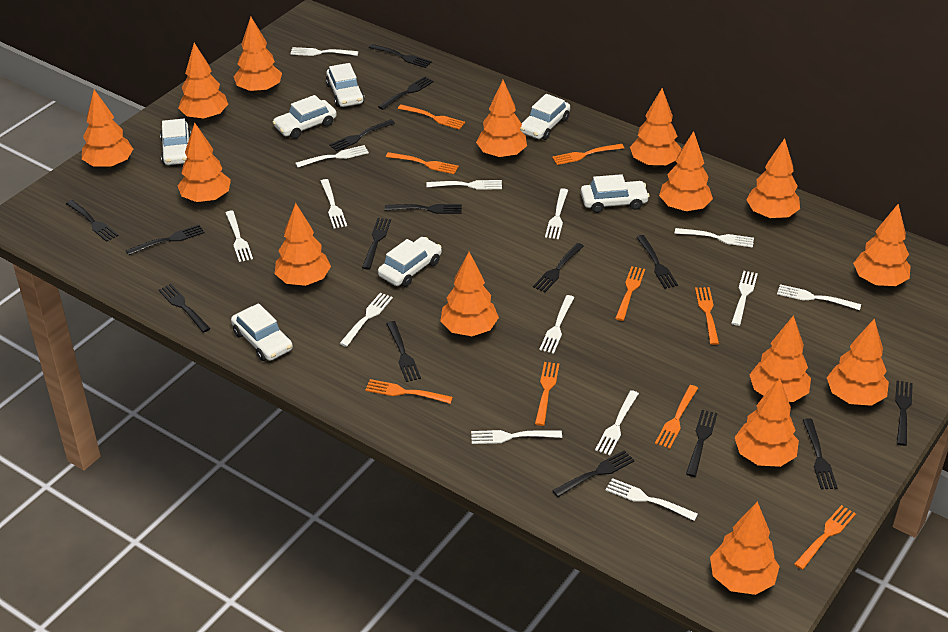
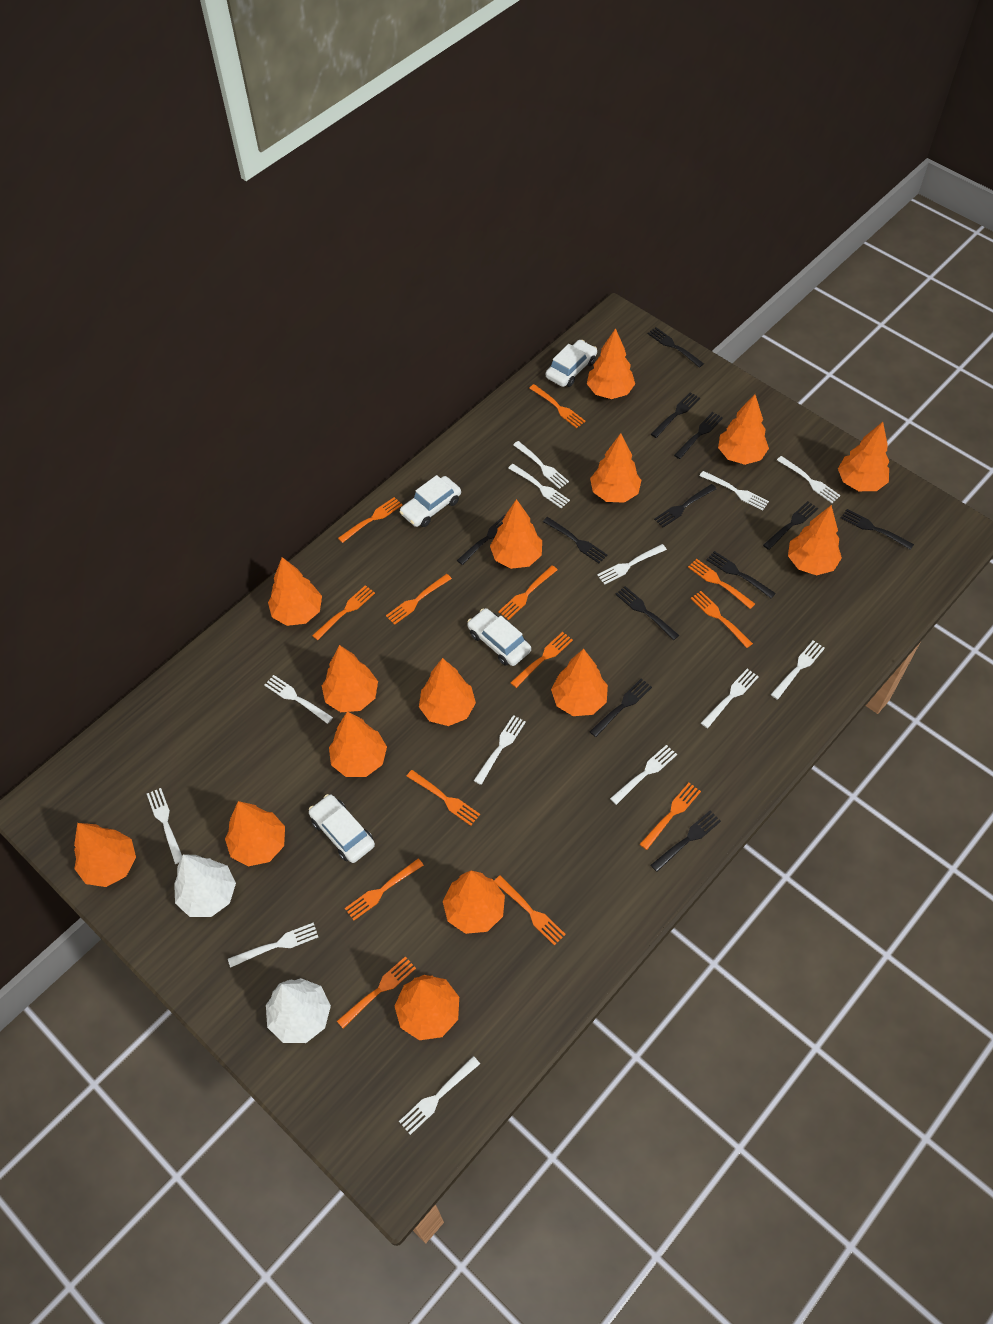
black fork: 15 -> 12
orange fork: 9 -> 13
white car: 7 -> 4
white fork: 14 -> 13
white tree: 0 -> 2

